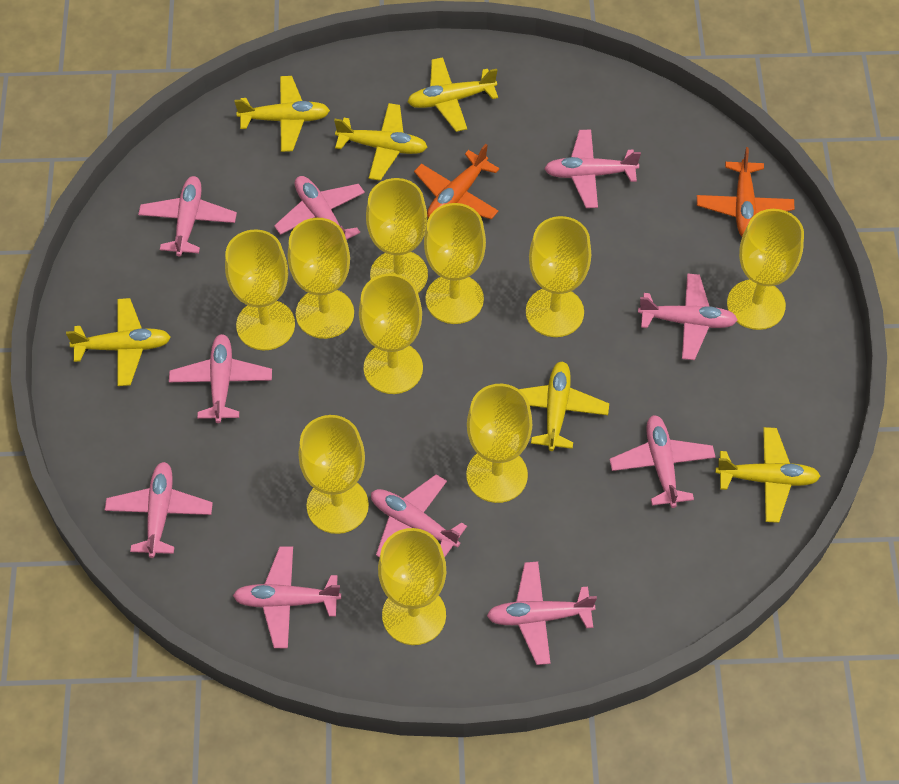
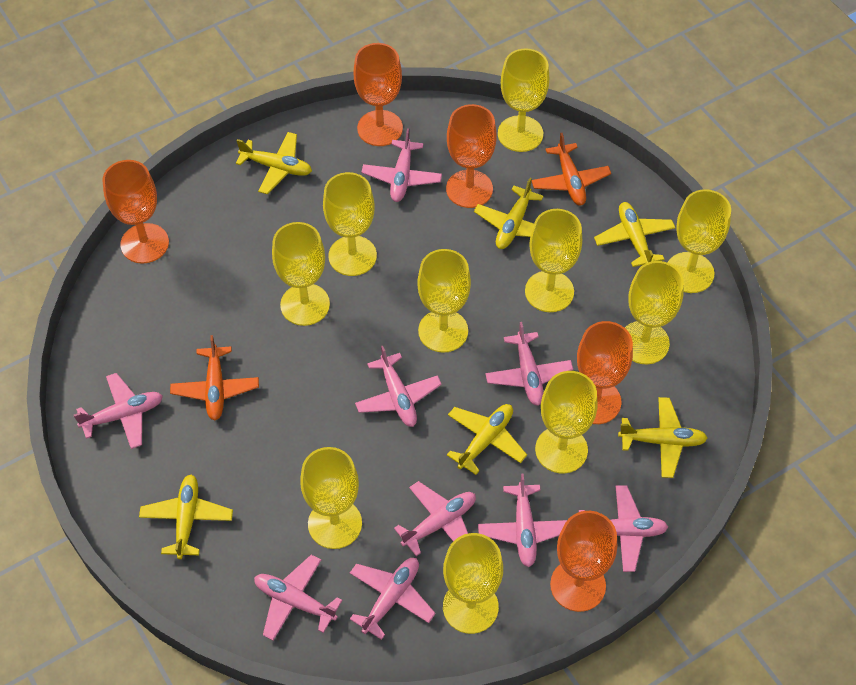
orange goblet: 0 -> 5
pink plane: 10 -> 9

